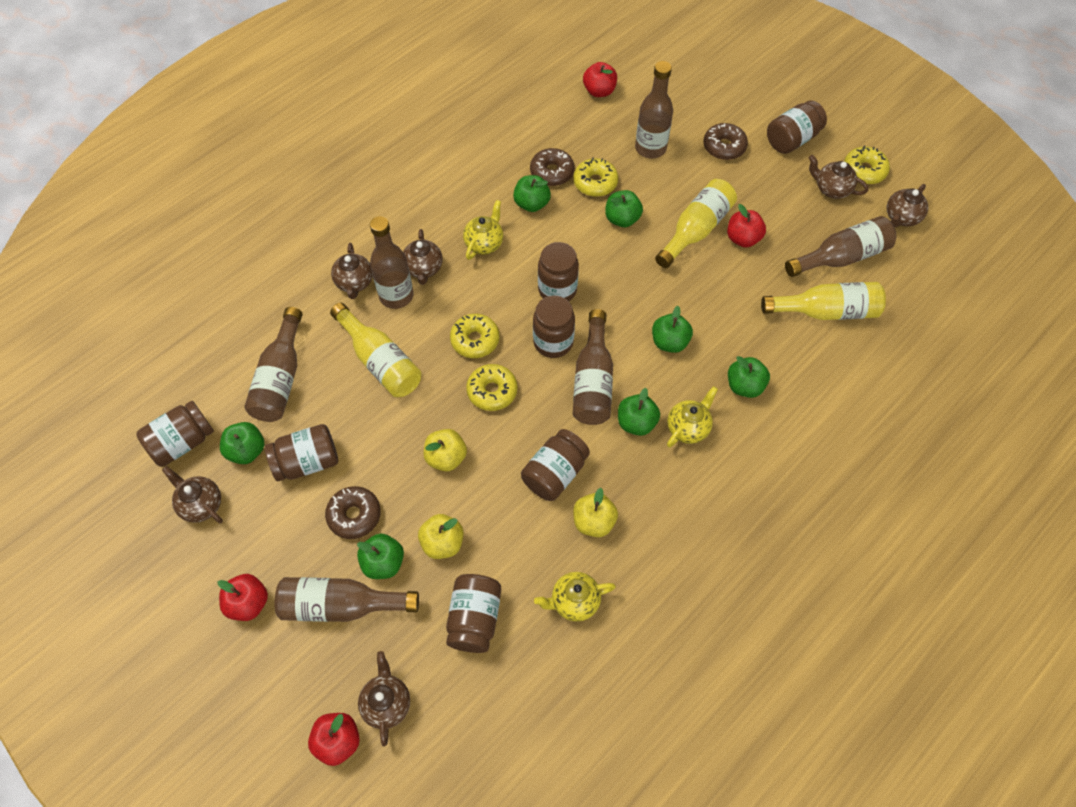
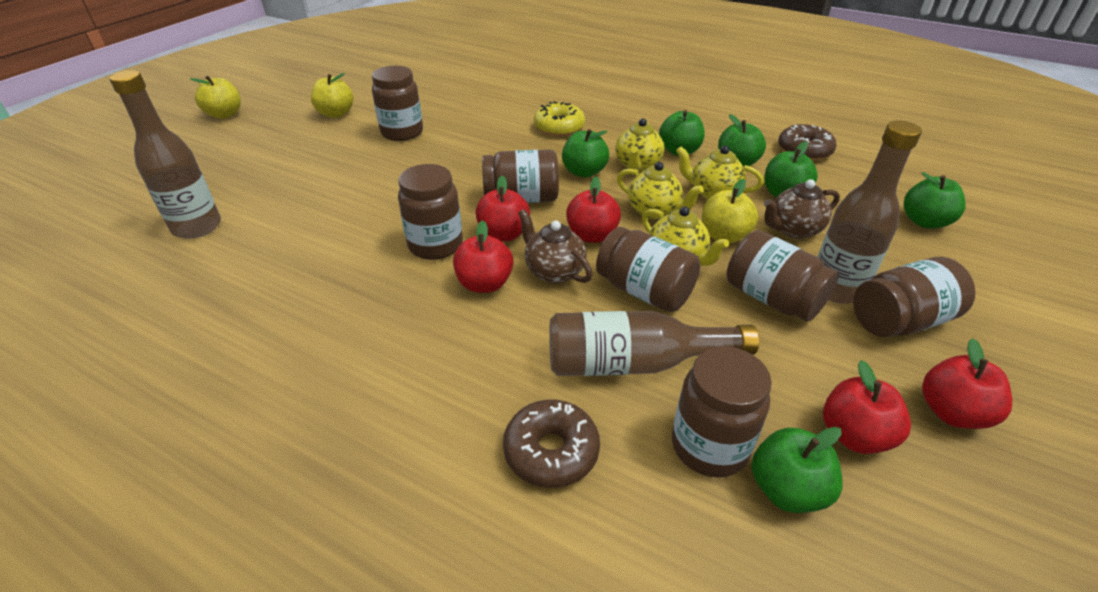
brown bottle: 6 -> 3
brown donut: 3 -> 2
brown teapot: 6 -> 2
green apple: 7 -> 6
red apple: 4 -> 5
yellow bottle: 3 -> 0
yellow donut: 4 -> 1
yellow teapot: 3 -> 4

